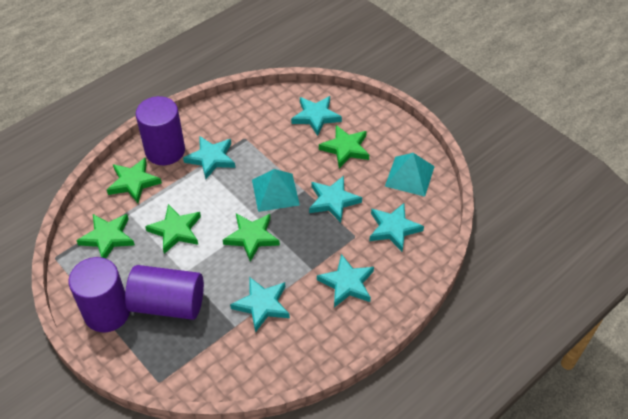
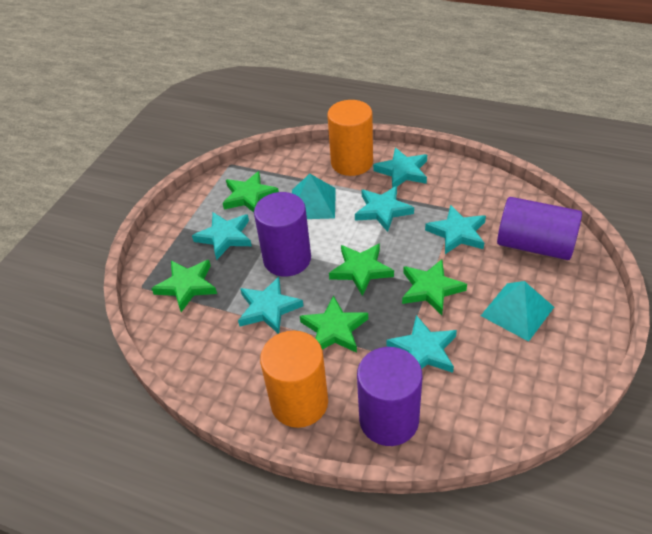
orange cylinder: 0 -> 2

